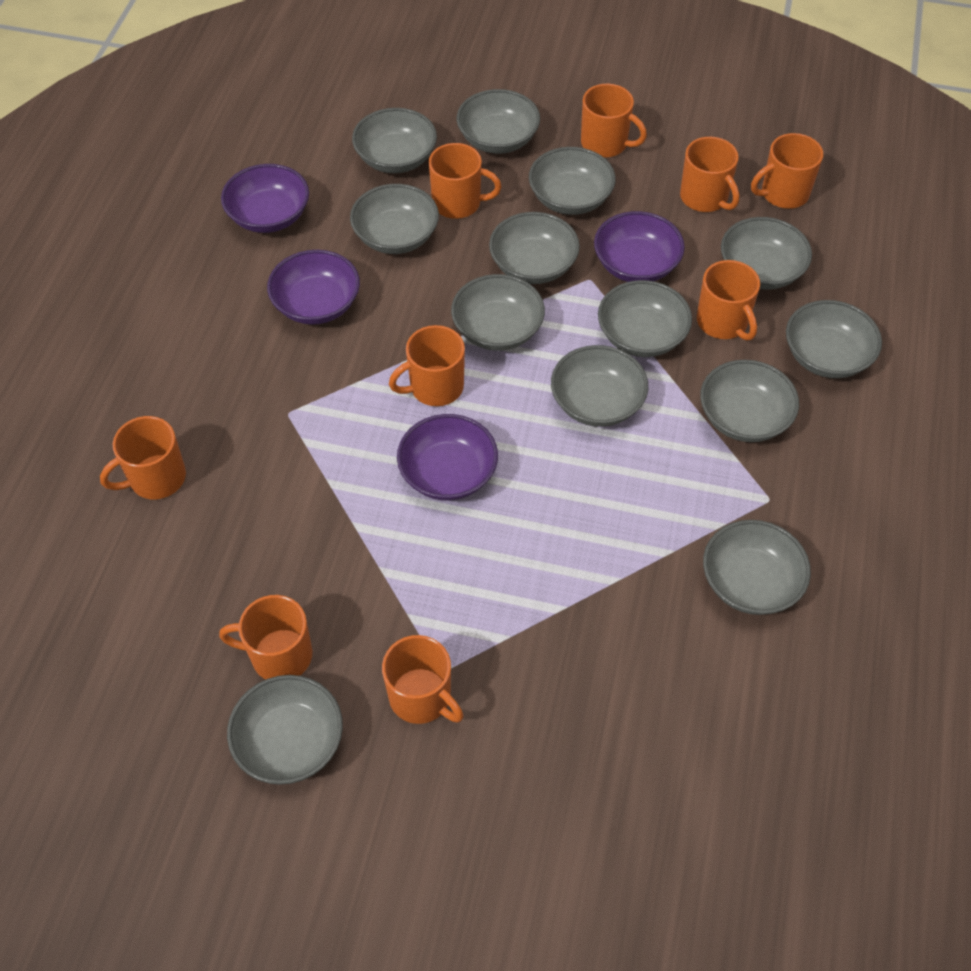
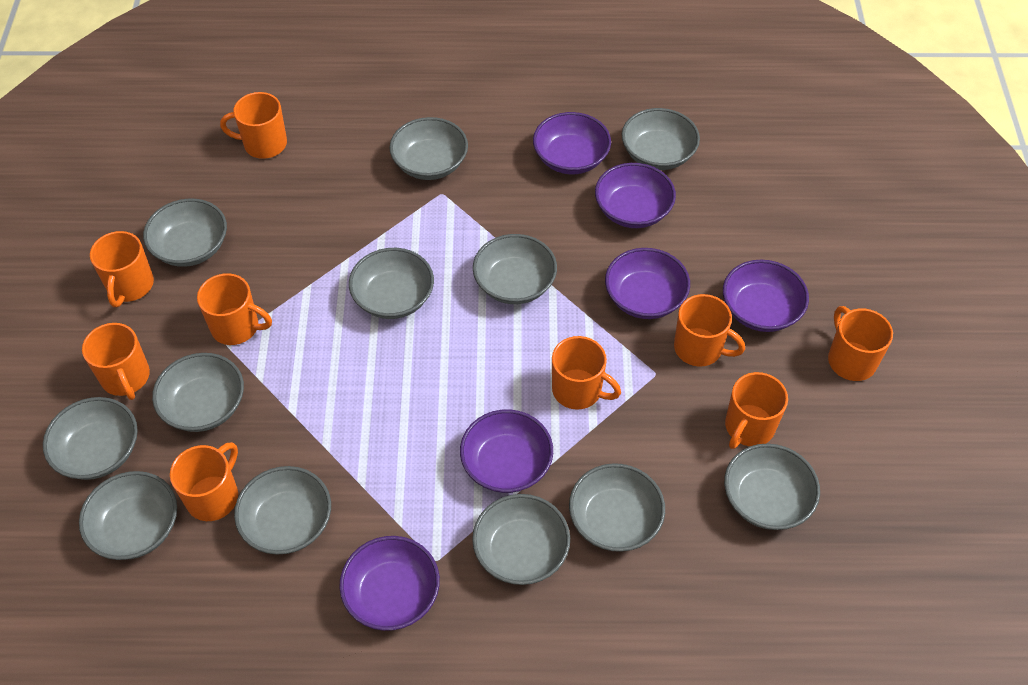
grey bowl: 13 -> 12
purple bowl: 4 -> 6

